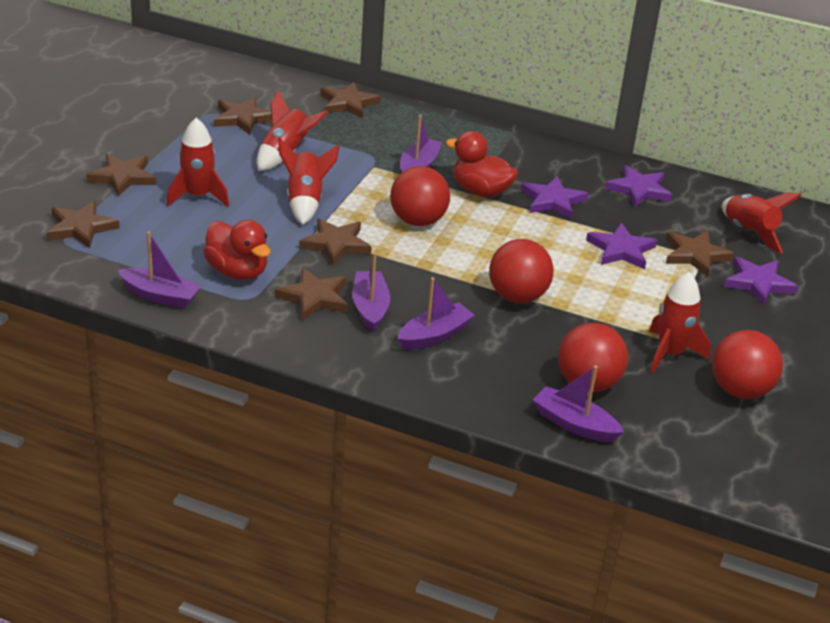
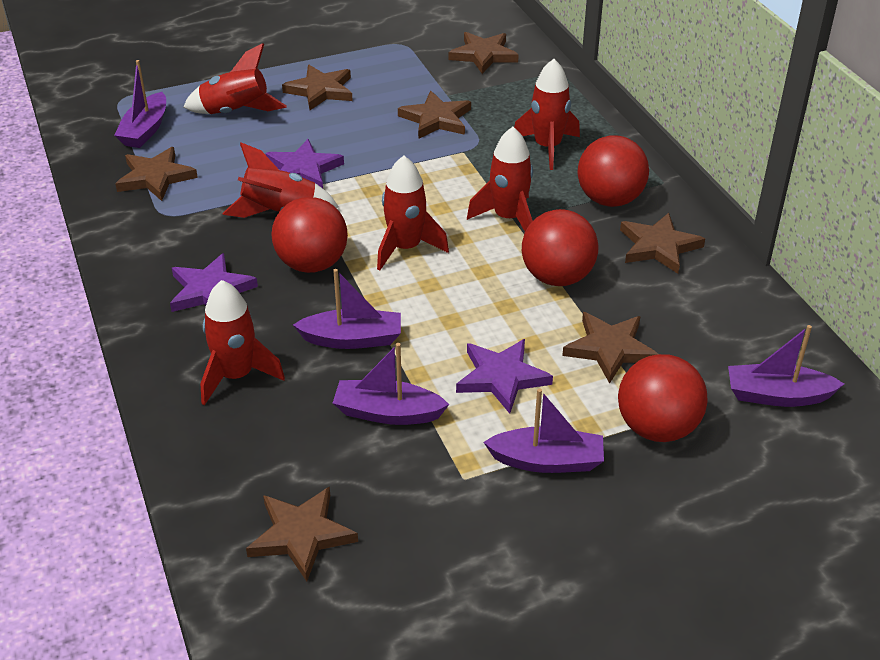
purple star: 4 -> 3
red duck: 2 -> 0
red rocket: 5 -> 6

